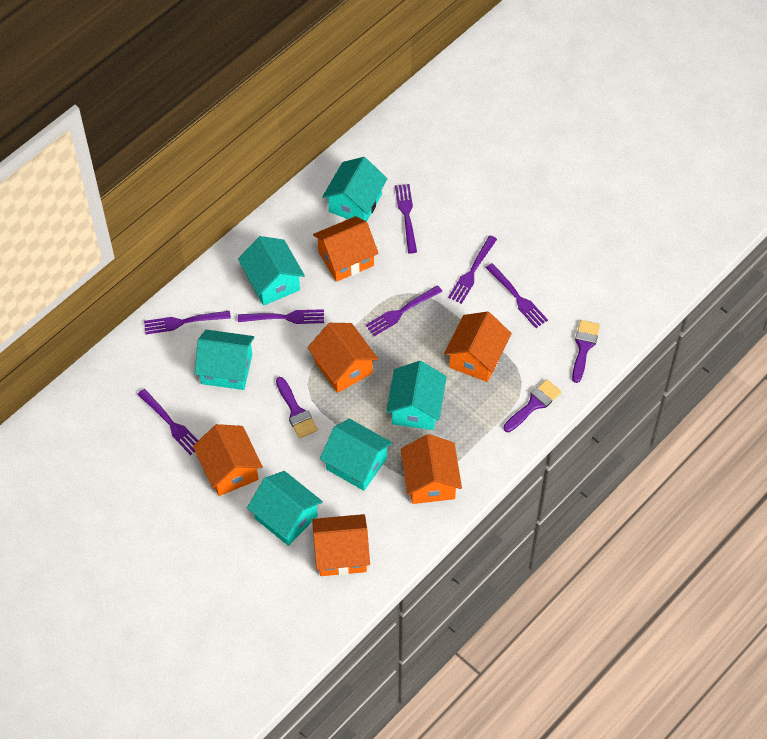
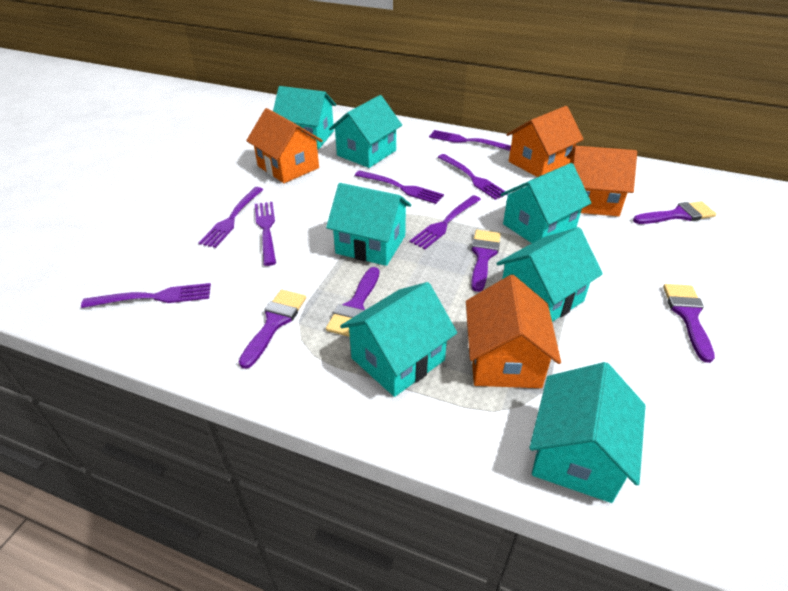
orange house: 6 -> 4
purple brush: 3 -> 5
turquoise house: 6 -> 7

